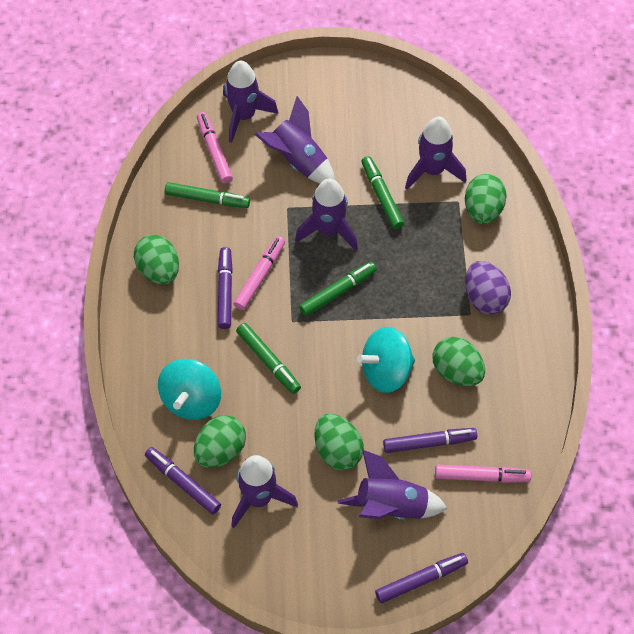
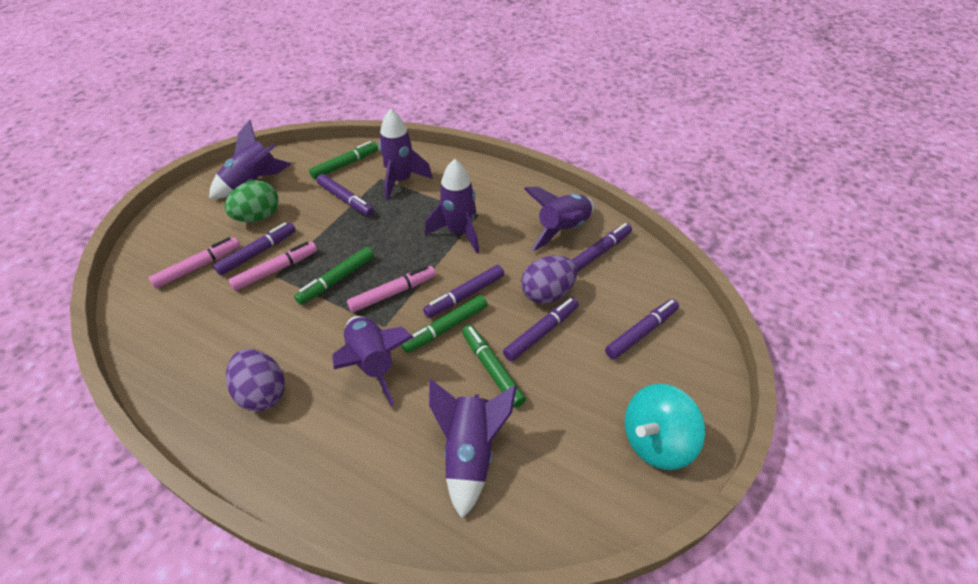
green egg: 5 -> 1
purple egg: 1 -> 2
purple marker: 4 -> 6
turquoise spinning top: 2 -> 1

